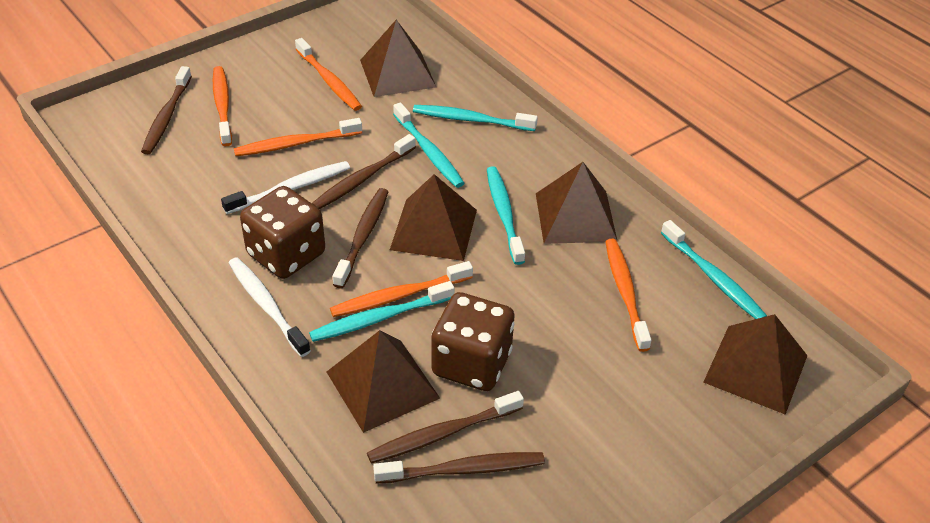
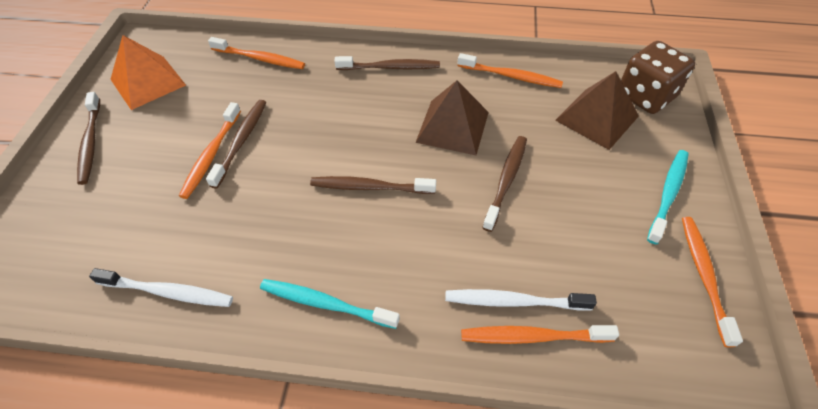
brown dice: 2 -> 1
brown pyramid: 5 -> 2
orange pyramid: 0 -> 1
turquoise toothbrush: 5 -> 2

